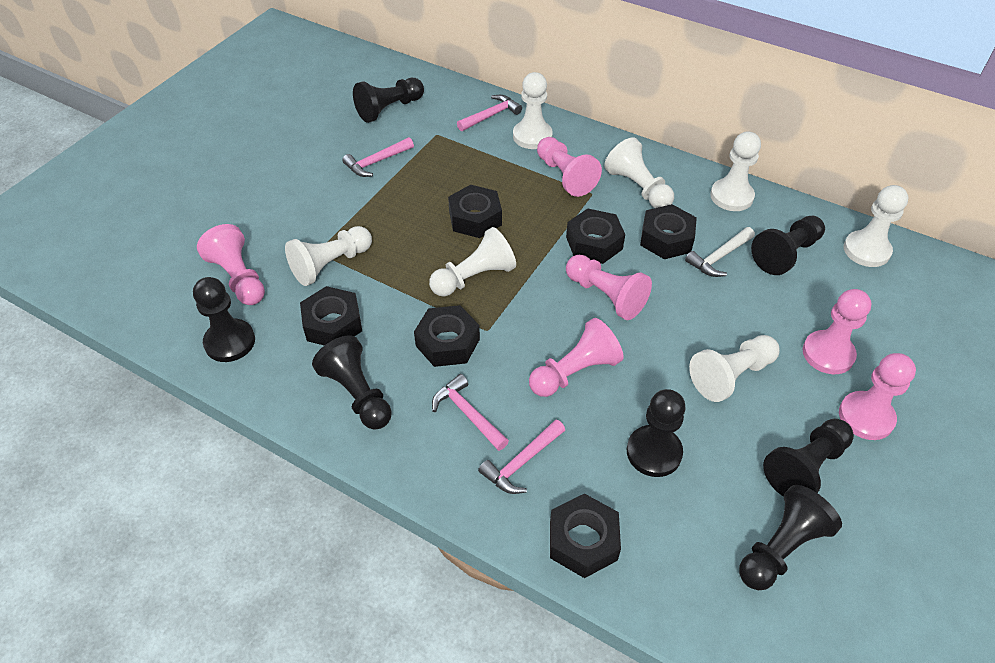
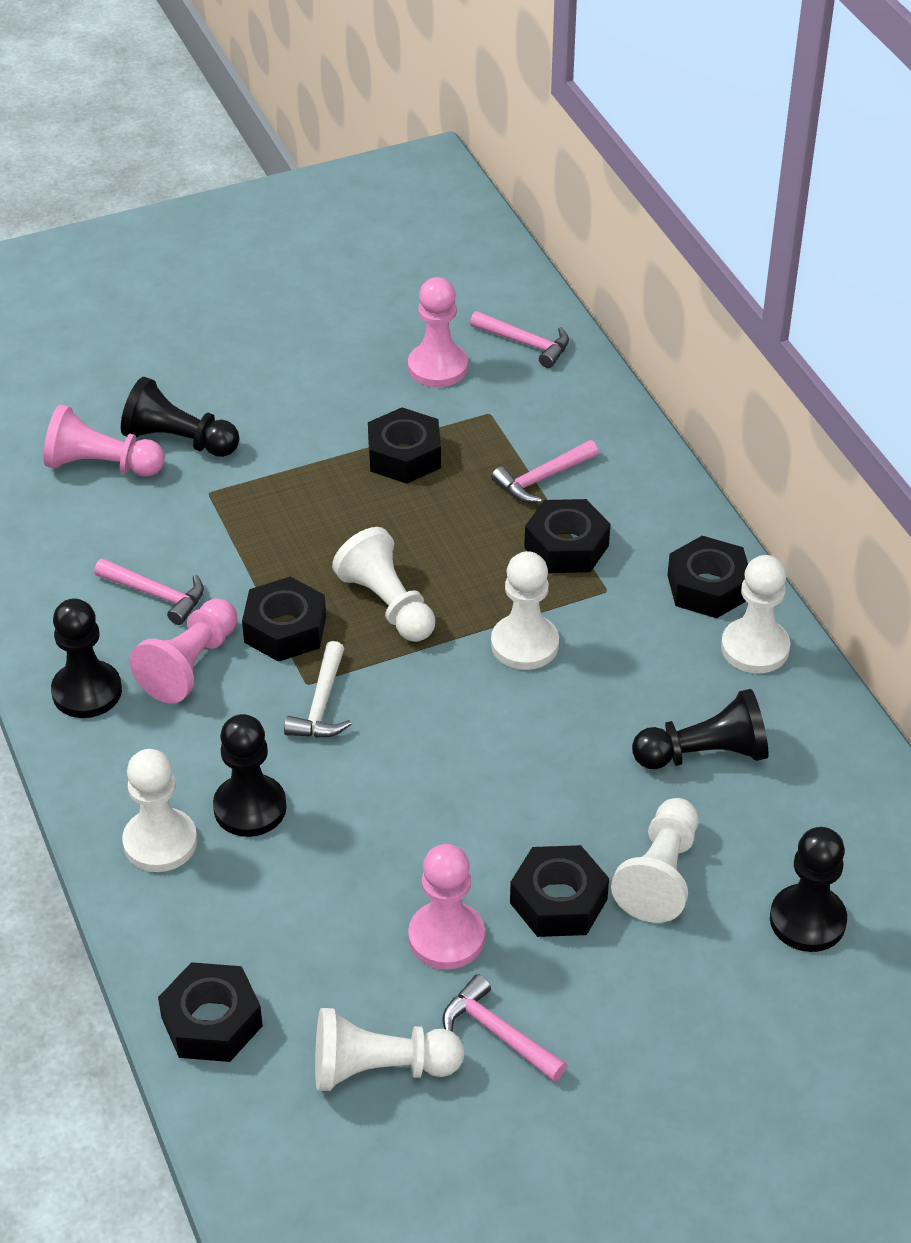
black pawn: 7 -> 5
pink pawn: 6 -> 4
white pawn: 7 -> 6

